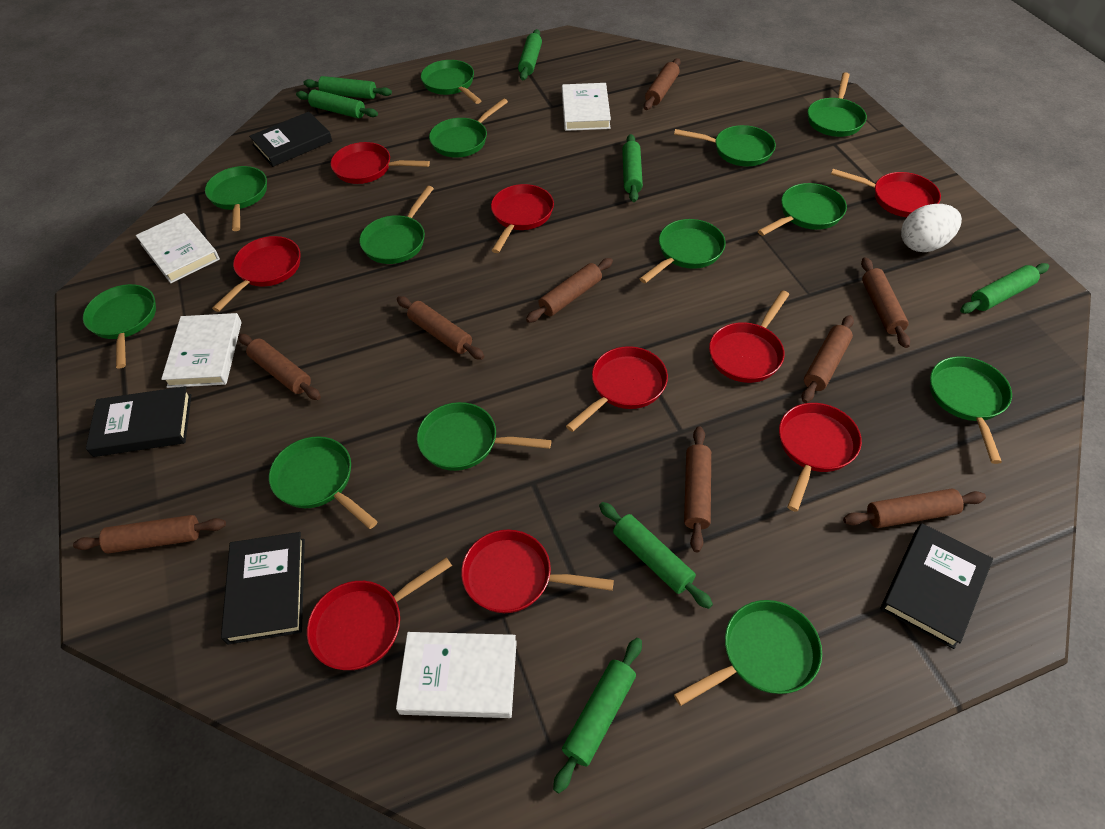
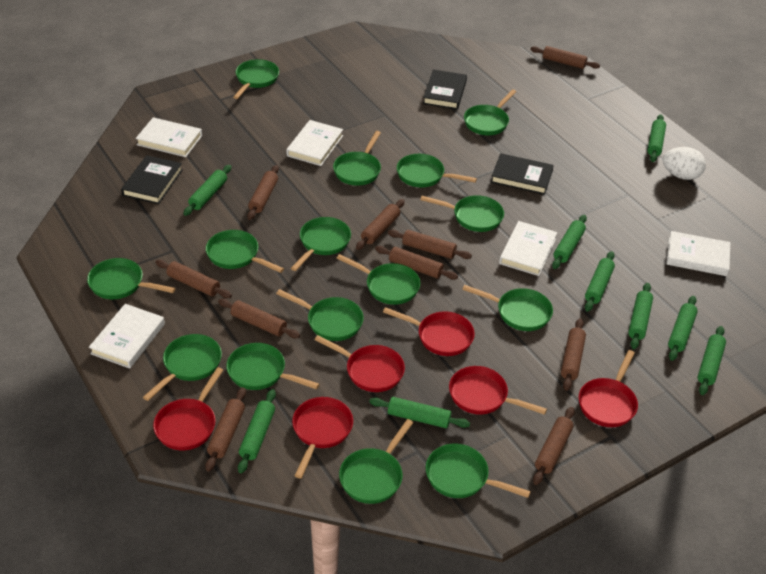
black book: 4 -> 3
brown rolling pin: 9 -> 10
green pan: 13 -> 15
green rolling pin: 7 -> 9
red pan: 9 -> 6
white book: 4 -> 5

